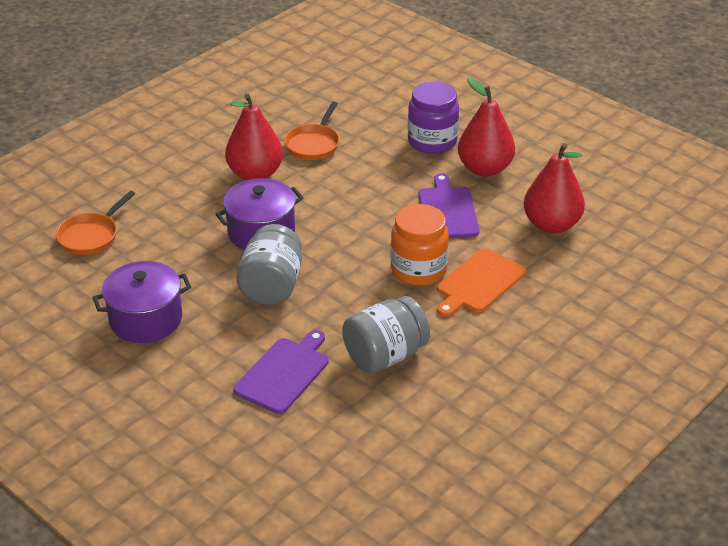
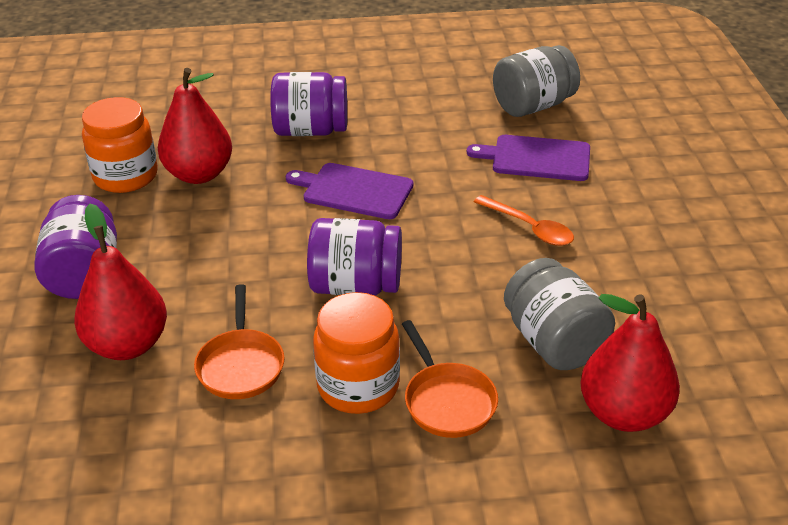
orange cutting board: 1 -> 0
orange jar: 1 -> 2
orange spoon: 0 -> 1
purple jar: 1 -> 3
purple pot: 2 -> 0

